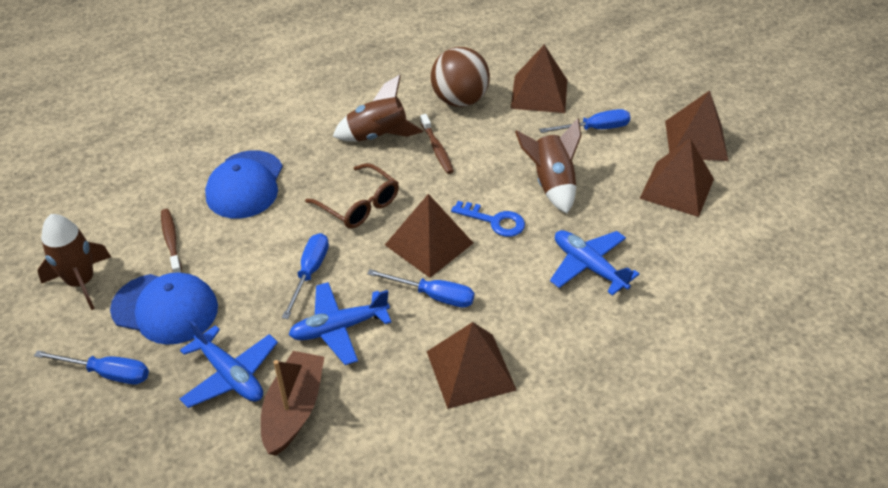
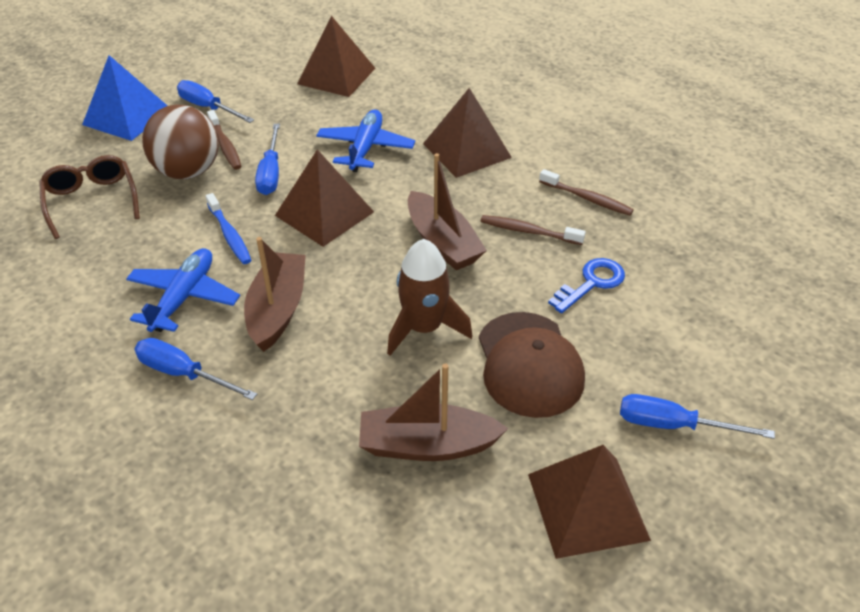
blue cap: 2 -> 0
blue plane: 3 -> 2
blue pyramid: 0 -> 1
blue toothbrush: 0 -> 1
brown boat: 1 -> 3
brown cap: 0 -> 1
brown pyramid: 5 -> 4
brown rocket: 3 -> 1
brown toothbrush: 2 -> 3

